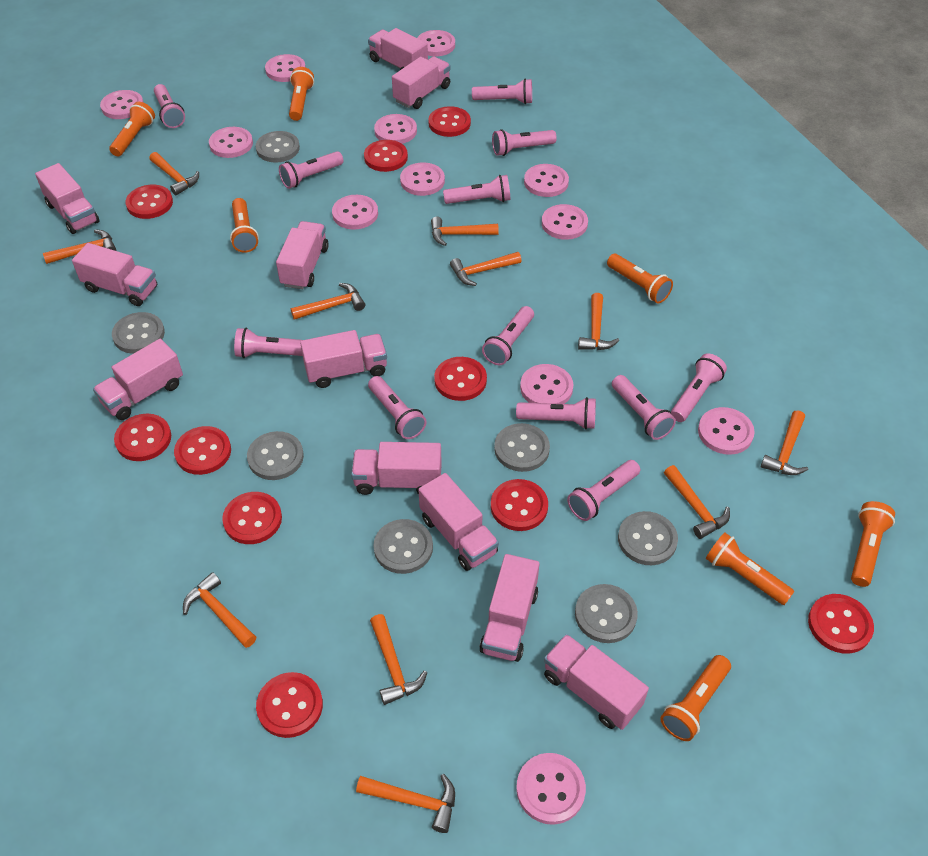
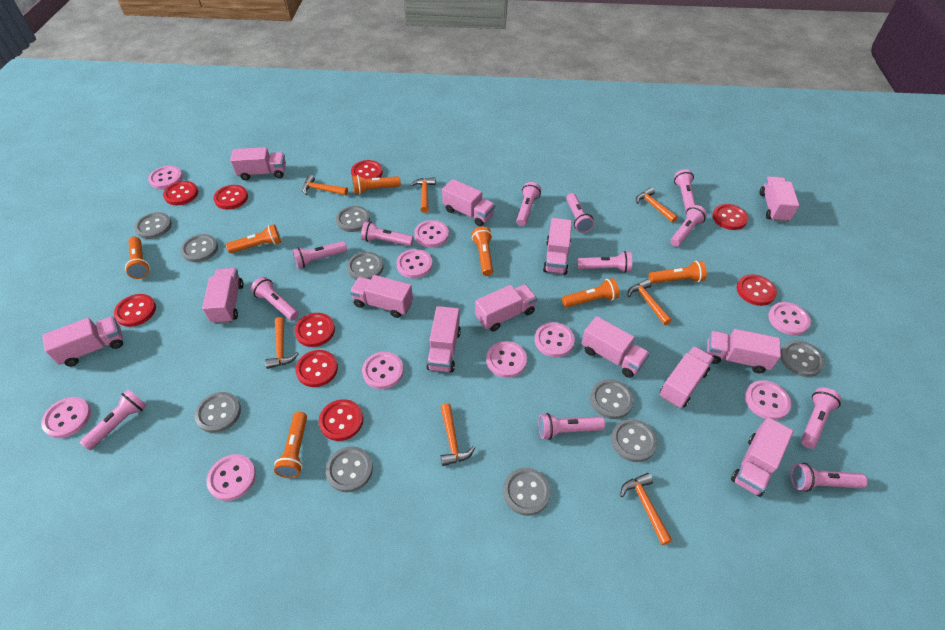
grey button: 7 -> 10
orange hammer: 11 -> 7
pink button: 12 -> 10
pink truck: 11 -> 13
red button: 10 -> 9

